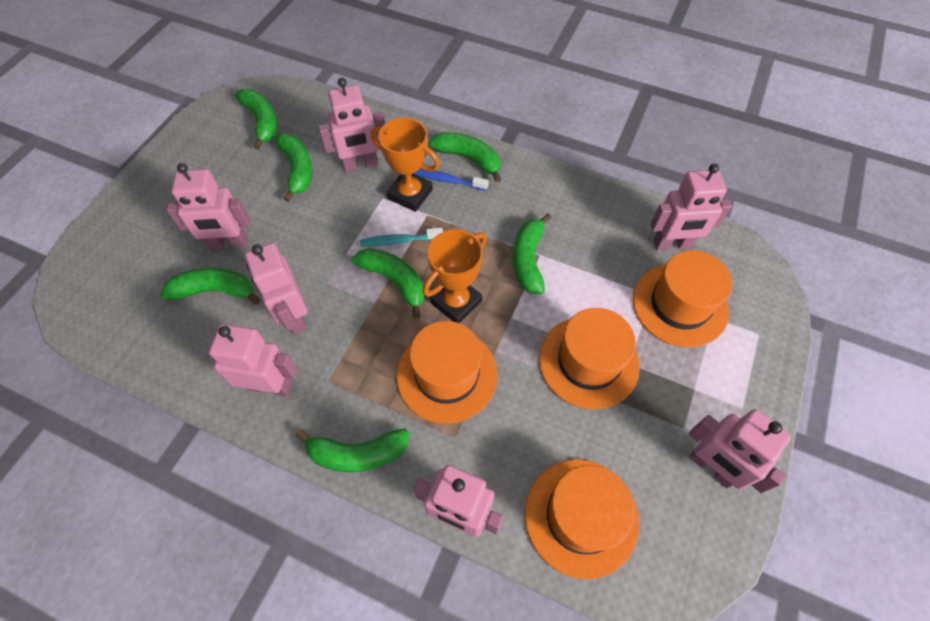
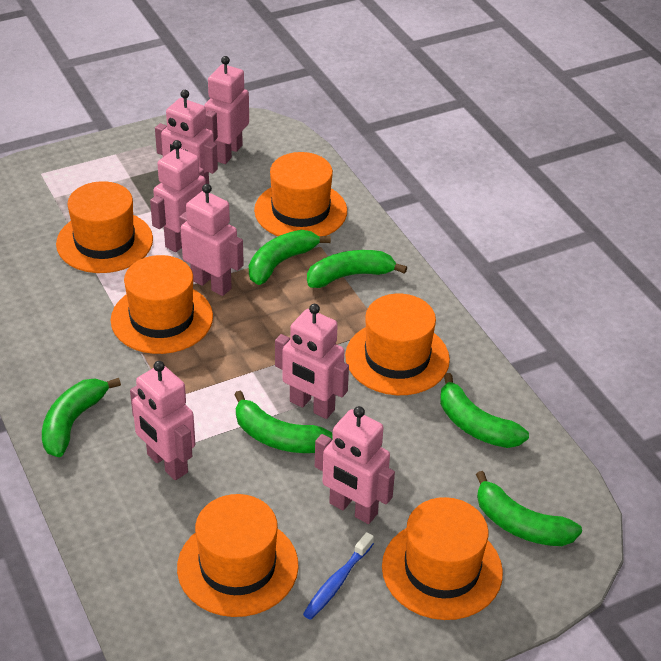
green banana: 7 -> 6
orange hat: 4 -> 6
orange trophy: 2 -> 0
turquoise toothbrush: 1 -> 0

